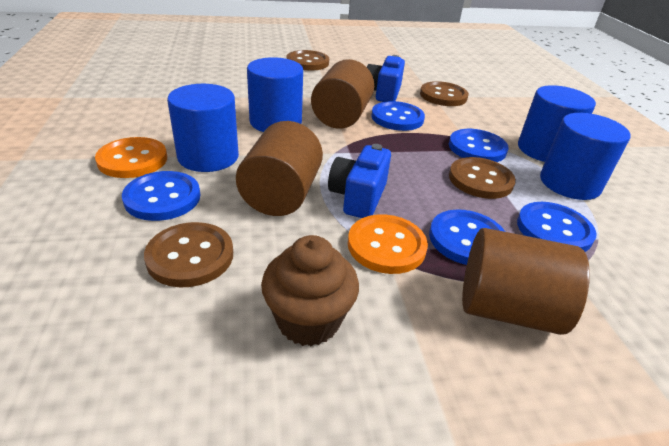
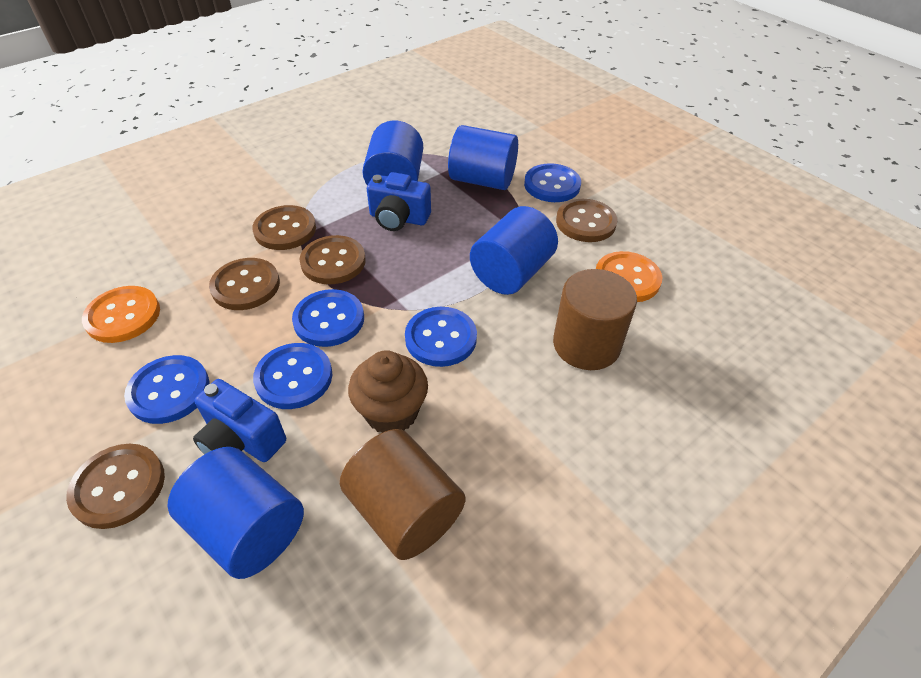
brown button: 4 -> 5
brown cylinder: 3 -> 2

